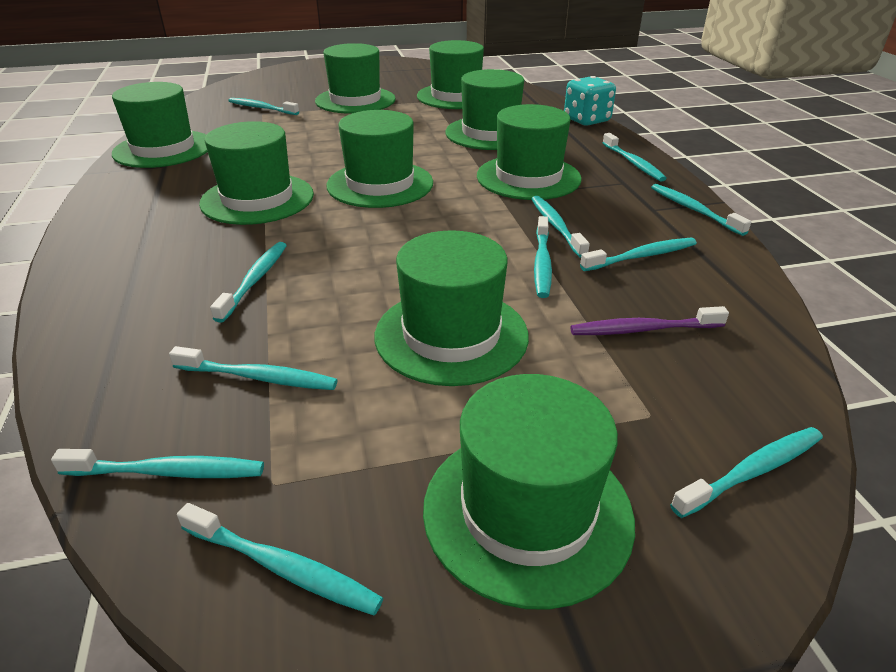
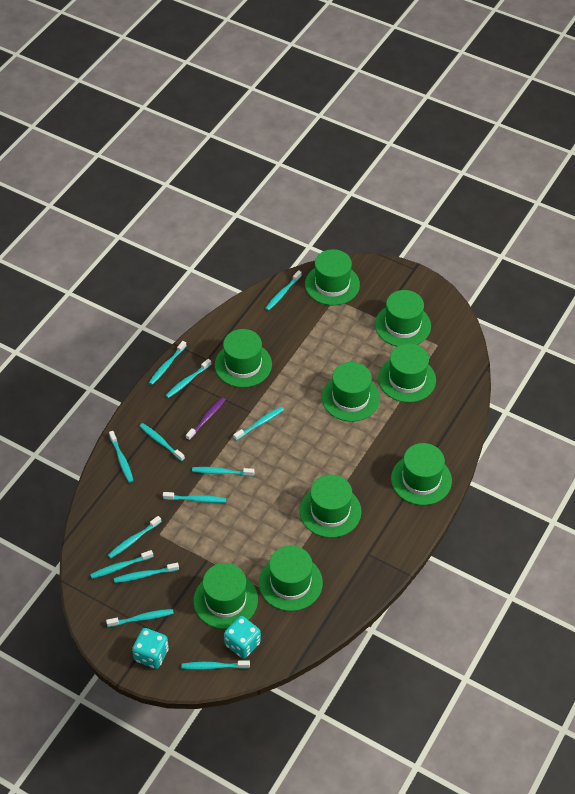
turquoise dice: 1 -> 2
turquoise toothbrush: 11 -> 13

